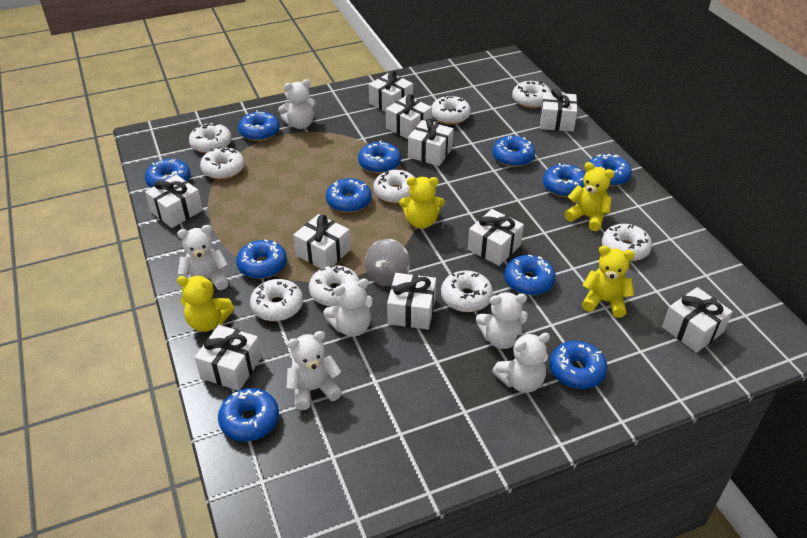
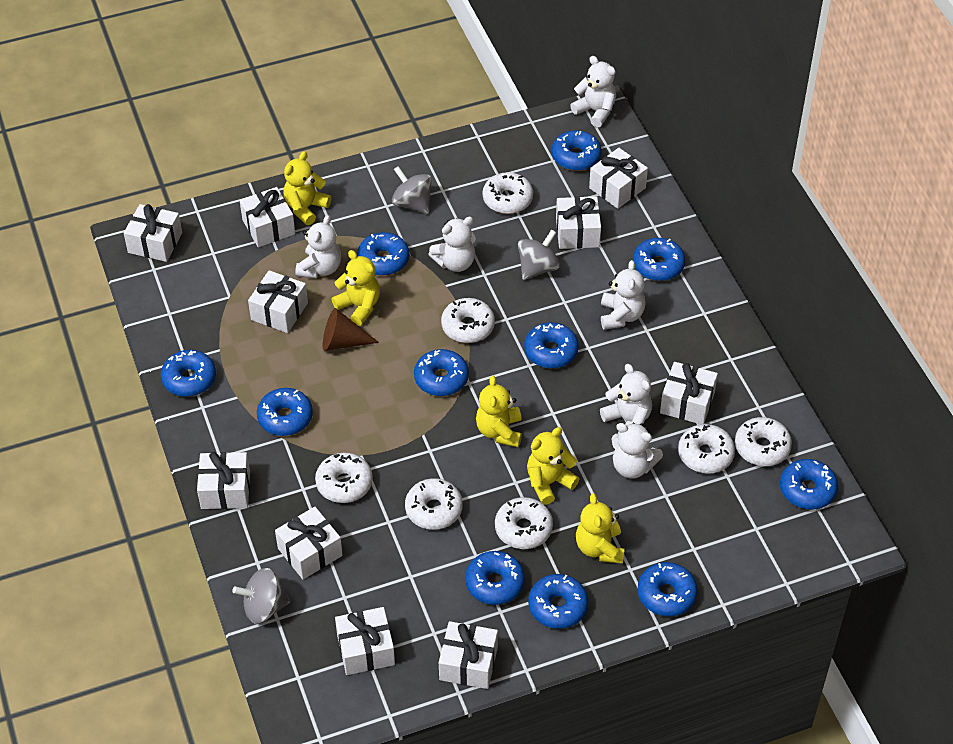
brown cone: 0 -> 1
grey spinning top: 1 -> 3
white donut: 9 -> 7
yellow teddy bear: 4 -> 5

